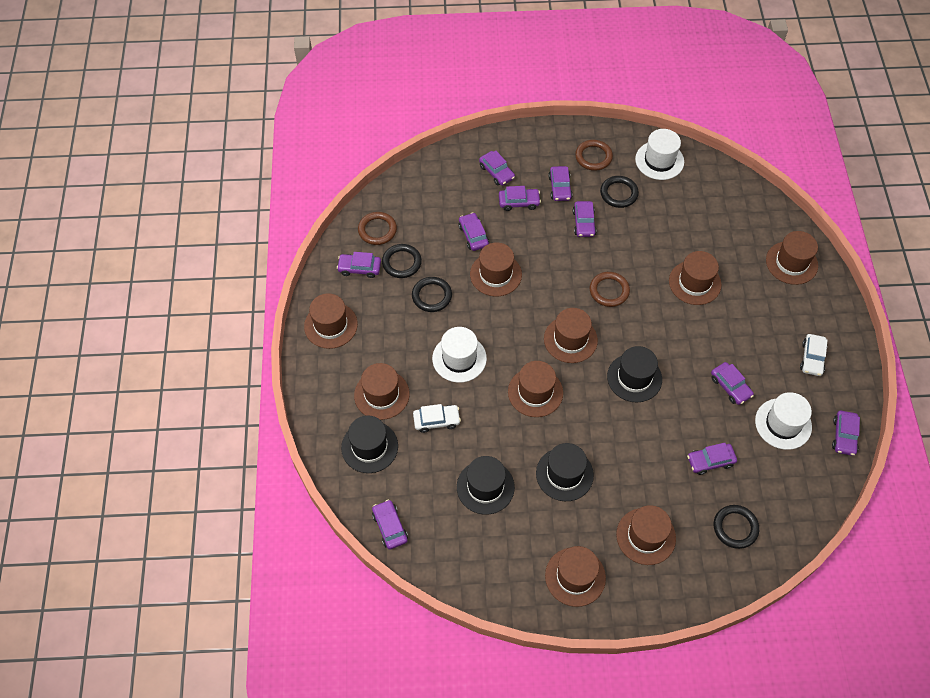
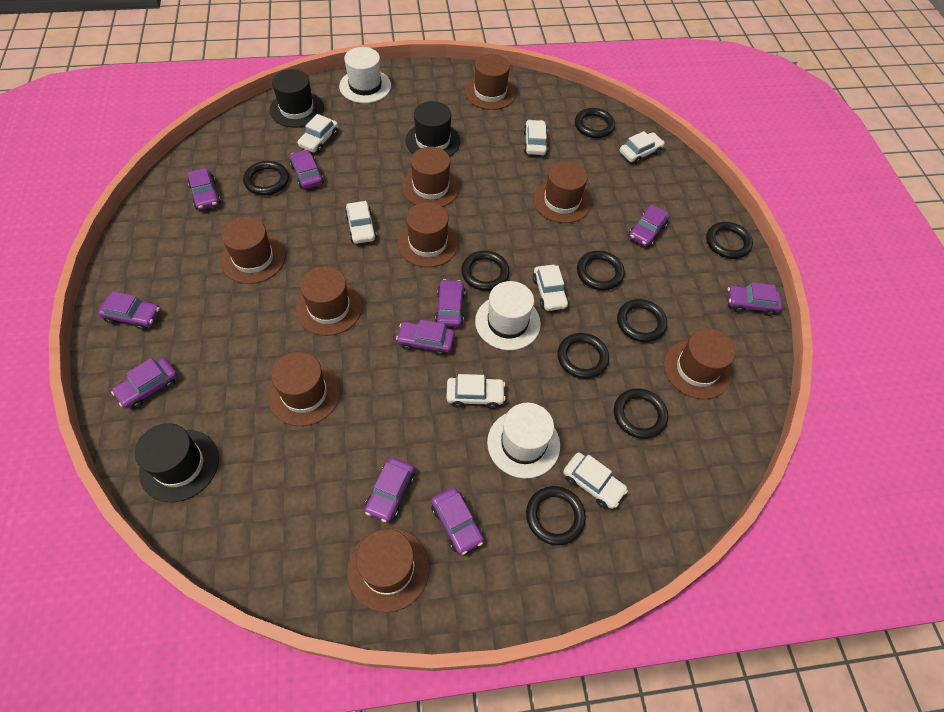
black hat: 4 -> 3
black ring: 4 -> 9
brown ring: 3 -> 0
white car: 2 -> 7

